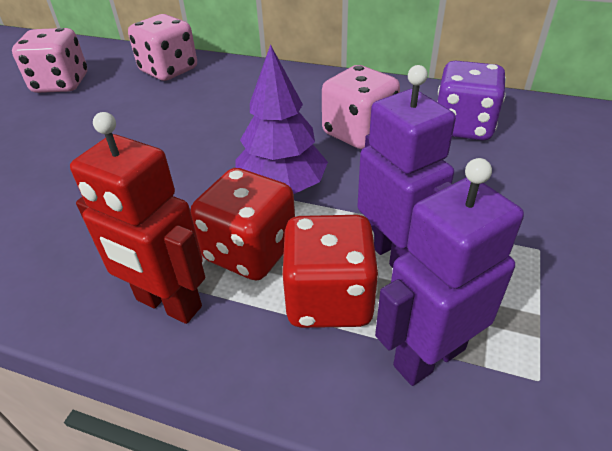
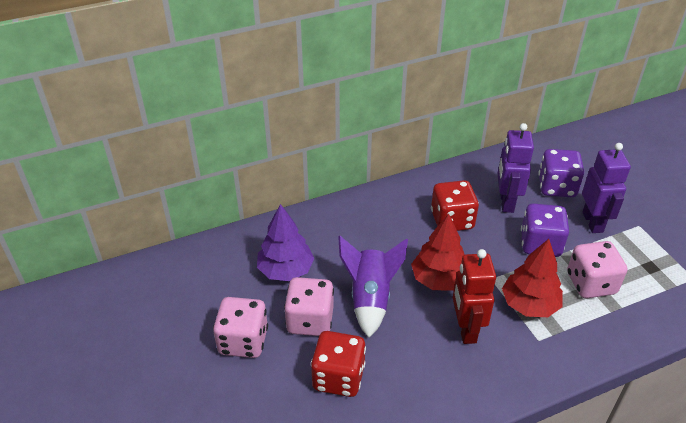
purple dice: 1 -> 2
purple rocket: 0 -> 1
red tree: 0 -> 2

